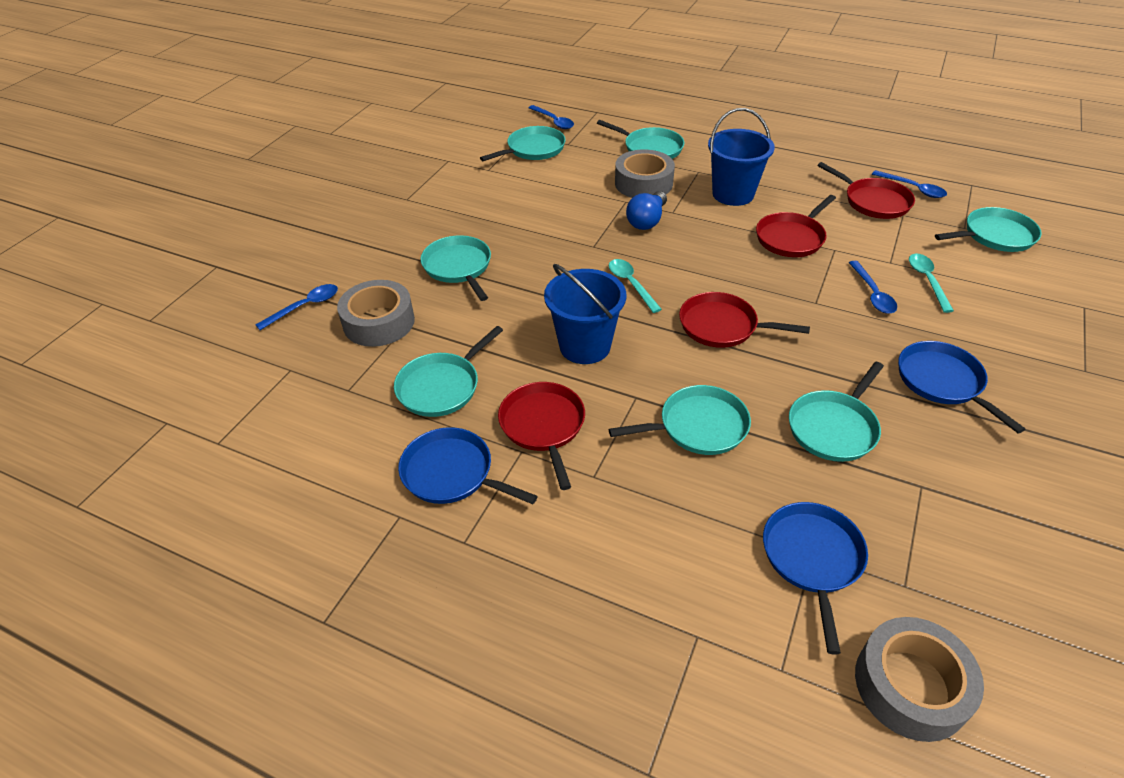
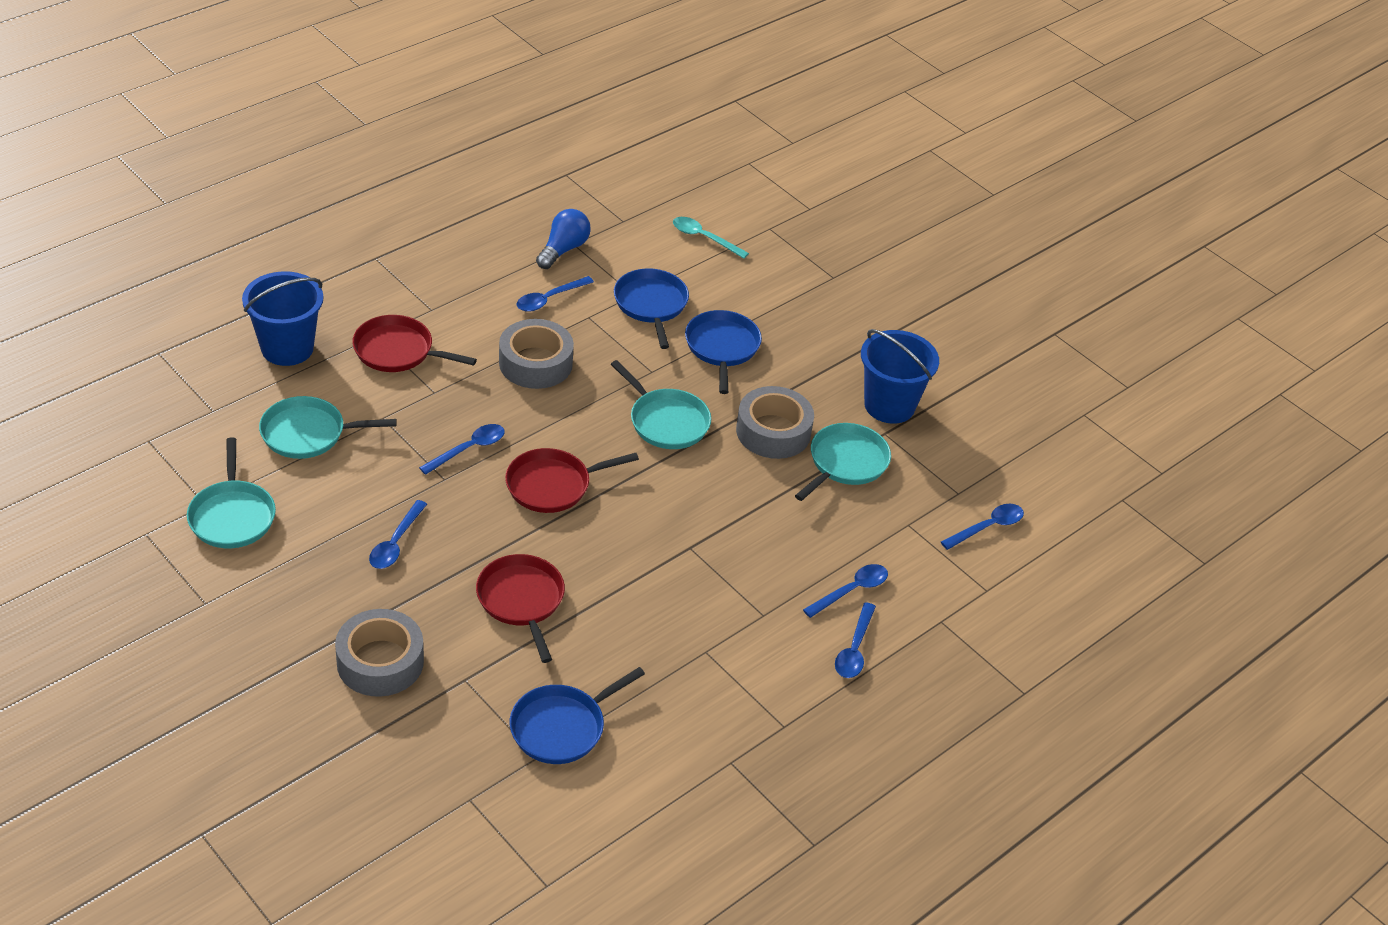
blue spoon: 4 -> 6
red pan: 4 -> 3
turquoise pan: 7 -> 4
turquoise spoon: 2 -> 1

